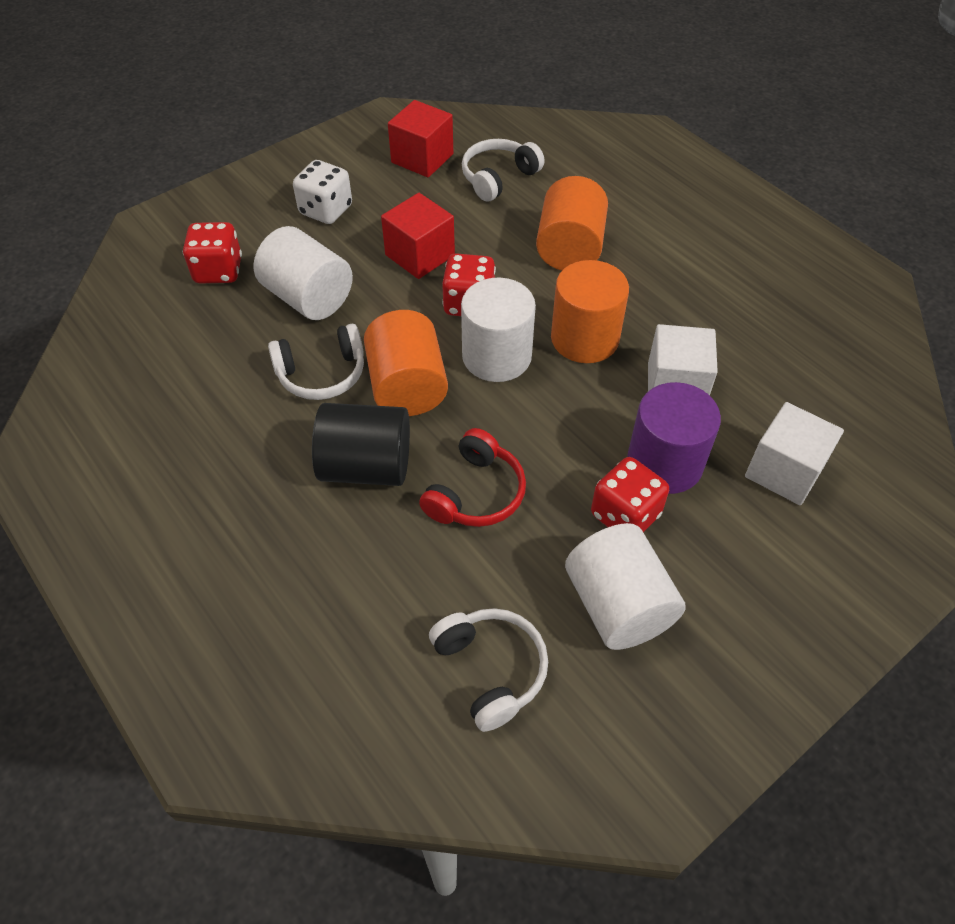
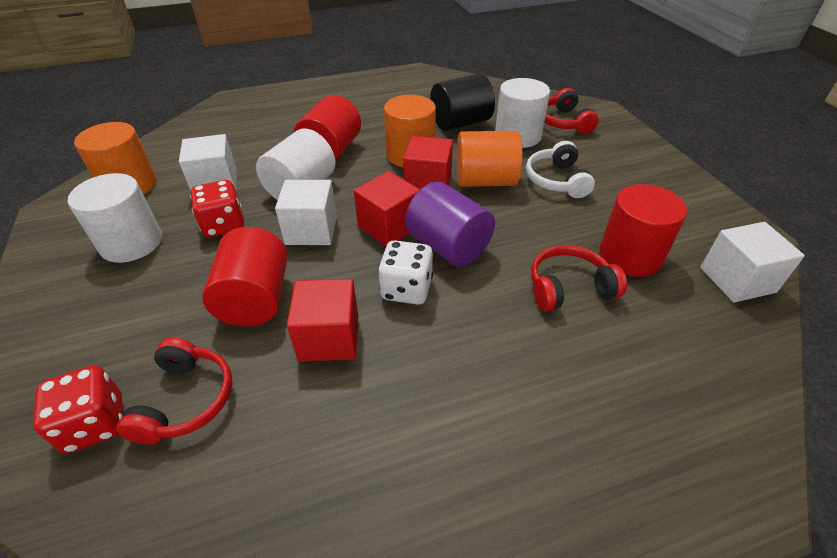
red cube: 2 -> 3
red cylinder: 0 -> 3
red dice: 3 -> 2
red headphones: 1 -> 3
white cube: 2 -> 3
white headphones: 3 -> 1

